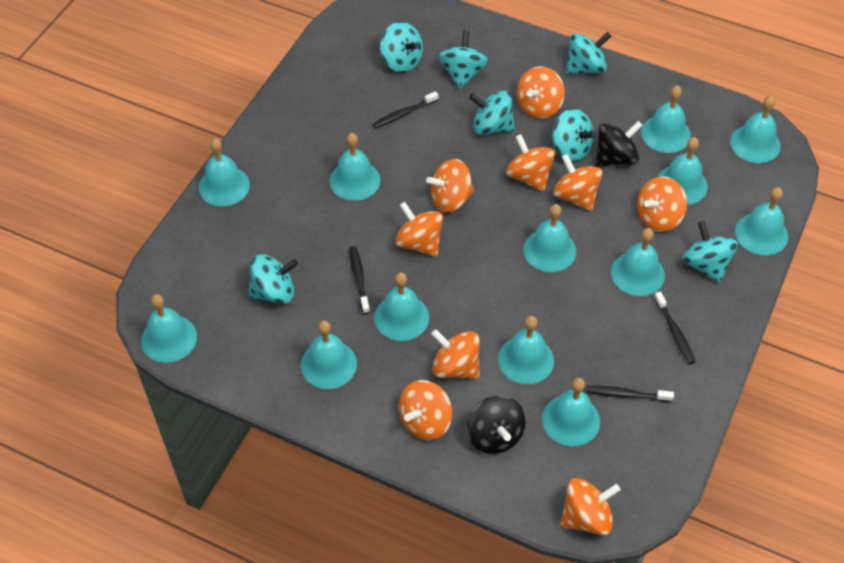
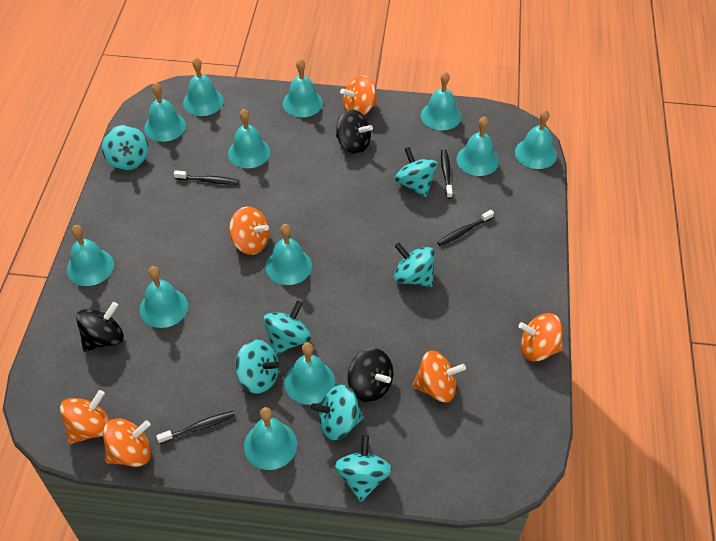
black spinning top: 2 -> 3
orange spinning top: 9 -> 6
turquoise bell: 13 -> 12

